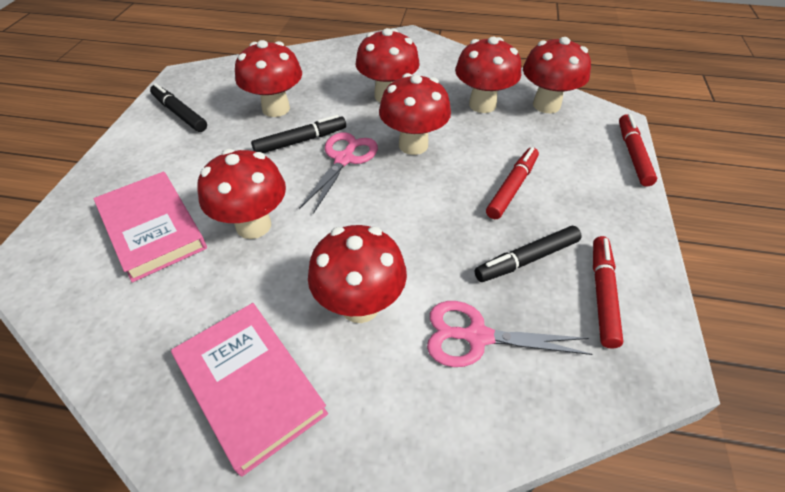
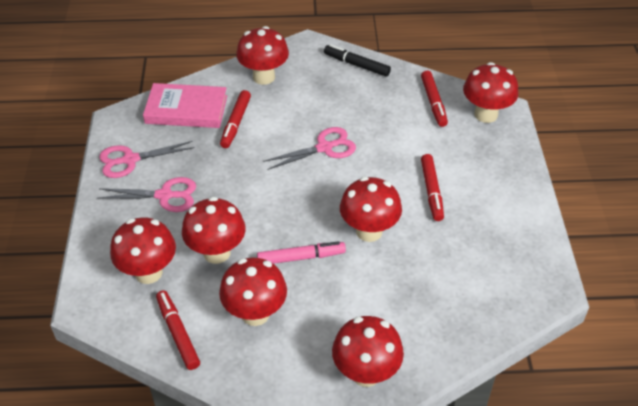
black marker: 3 -> 1
pink book: 2 -> 1
pink marker: 0 -> 1
pink scissors: 2 -> 3
red marker: 3 -> 4

